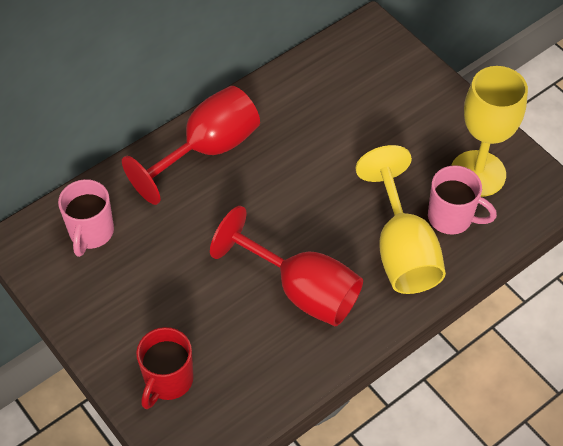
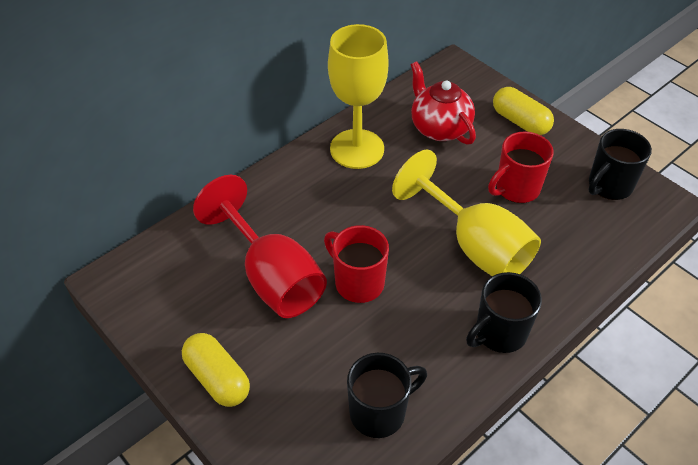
black mug: 0 -> 3
pink mug: 2 -> 0
red goblet: 2 -> 1
red mug: 1 -> 2
red teapot: 0 -> 1
yellow capsule: 0 -> 2

